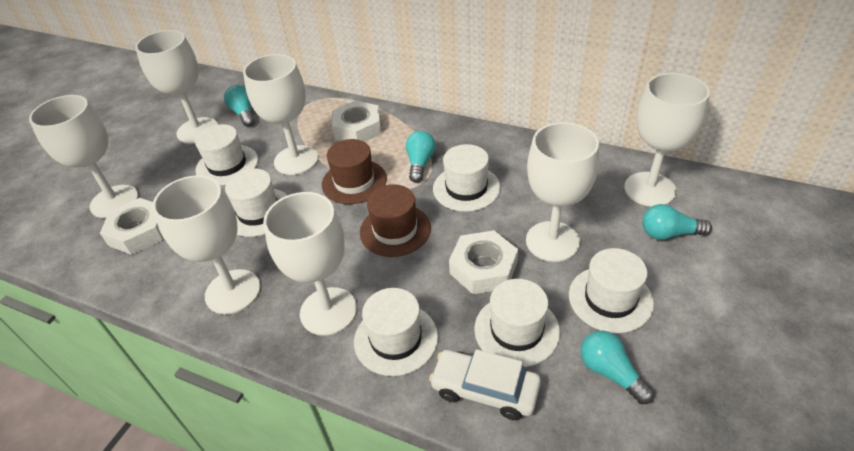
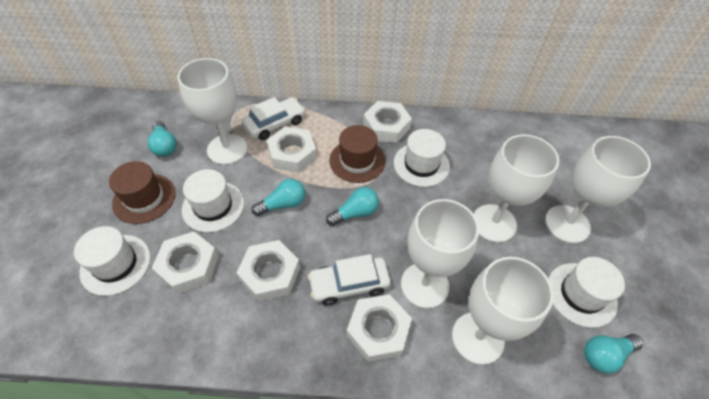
white car: 1 -> 2
white goblet: 7 -> 5
white hat: 6 -> 4
white nut: 3 -> 5

